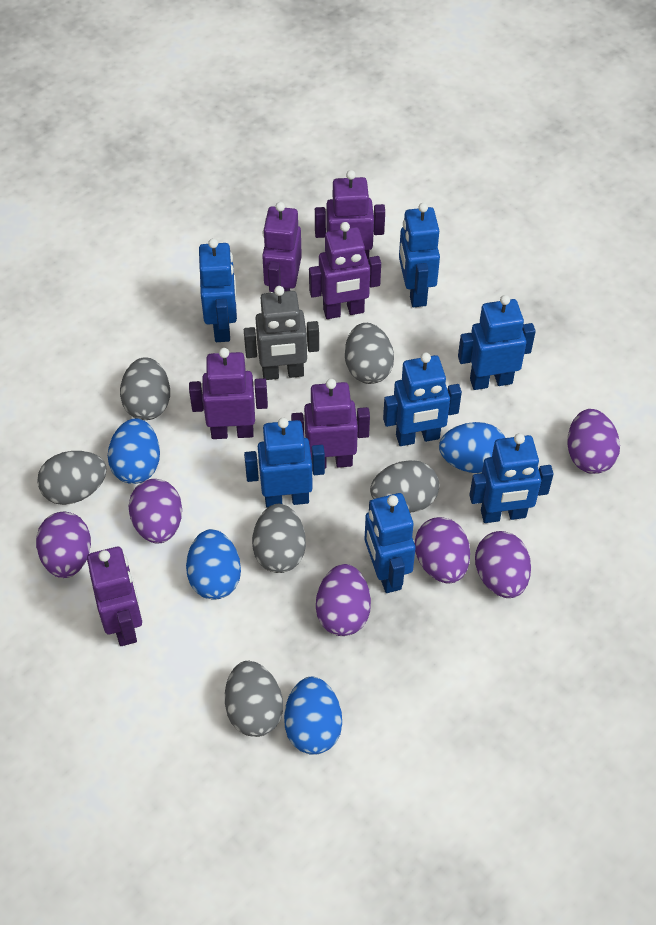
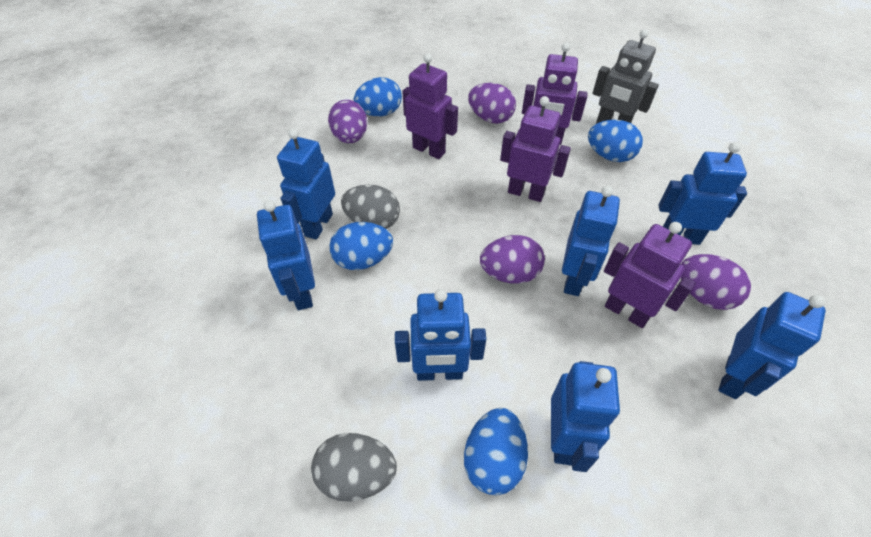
grey egg: 6 -> 2
purple egg: 6 -> 4
purple robot: 6 -> 4

